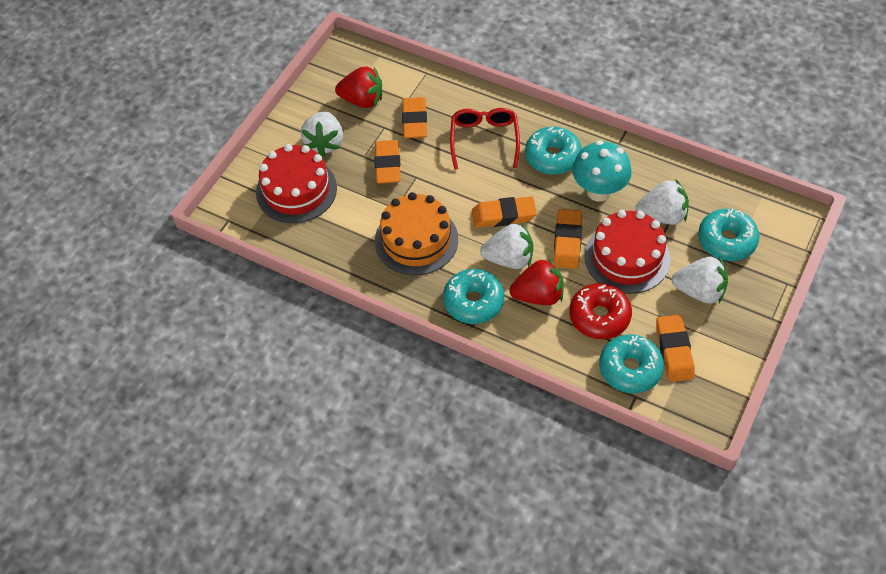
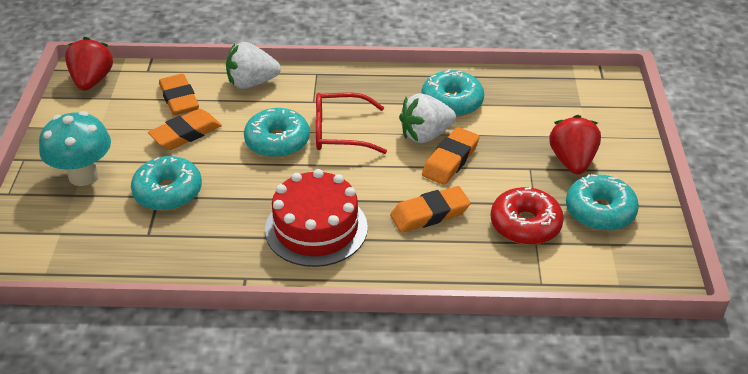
orange cake: 1 -> 0
orange eraser: 5 -> 4
red cake: 2 -> 1
white strawberry: 4 -> 2

